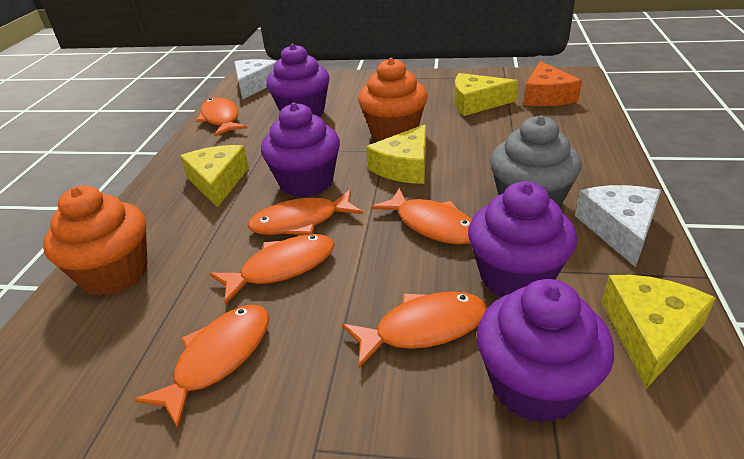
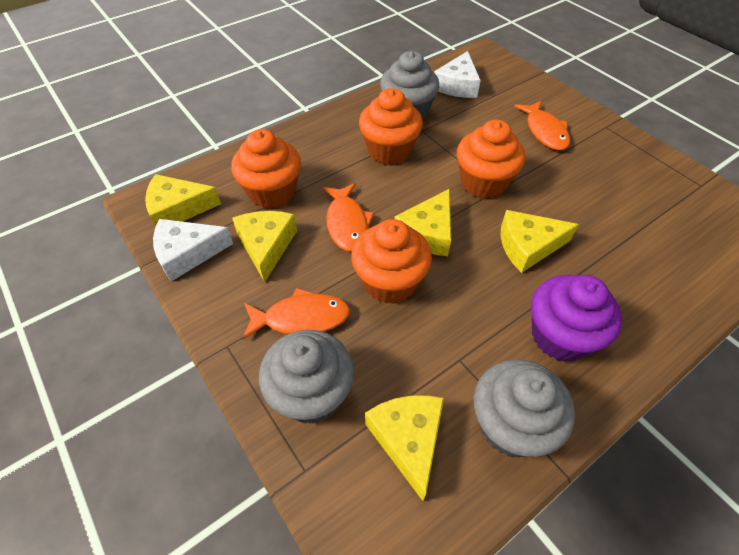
grey cupcake: 1 -> 3
orange cheese: 1 -> 0
orange cupcake: 2 -> 4
orange fish: 6 -> 3
purple cupcake: 4 -> 1
yellow cheese: 4 -> 5

